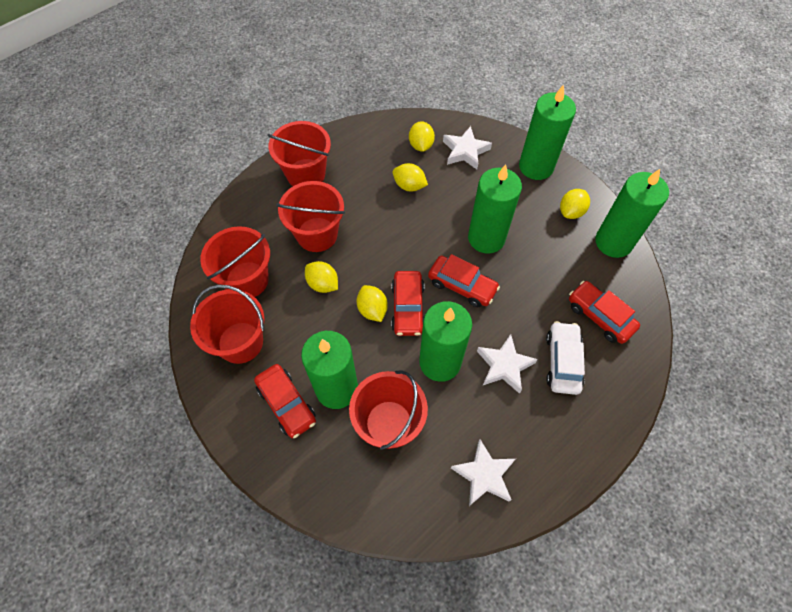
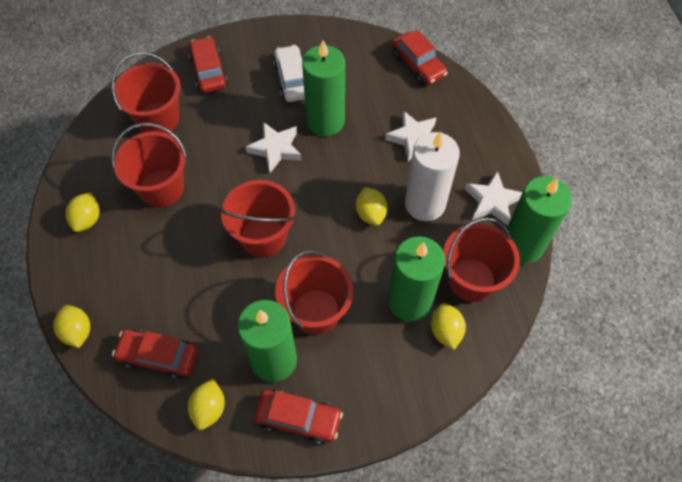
green candle: 5 -> 4
white candle: 0 -> 1

